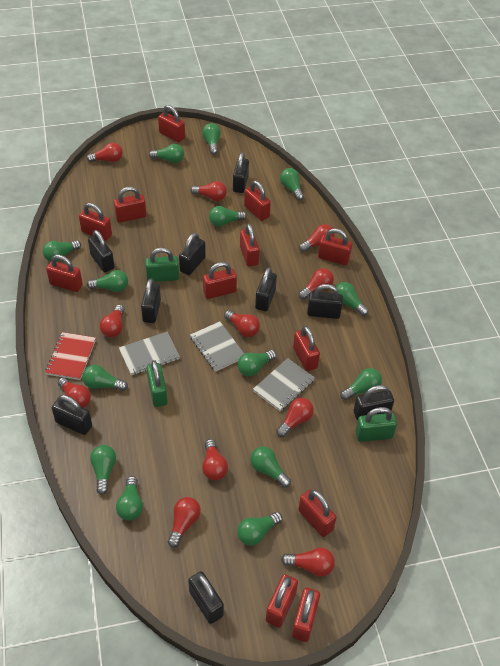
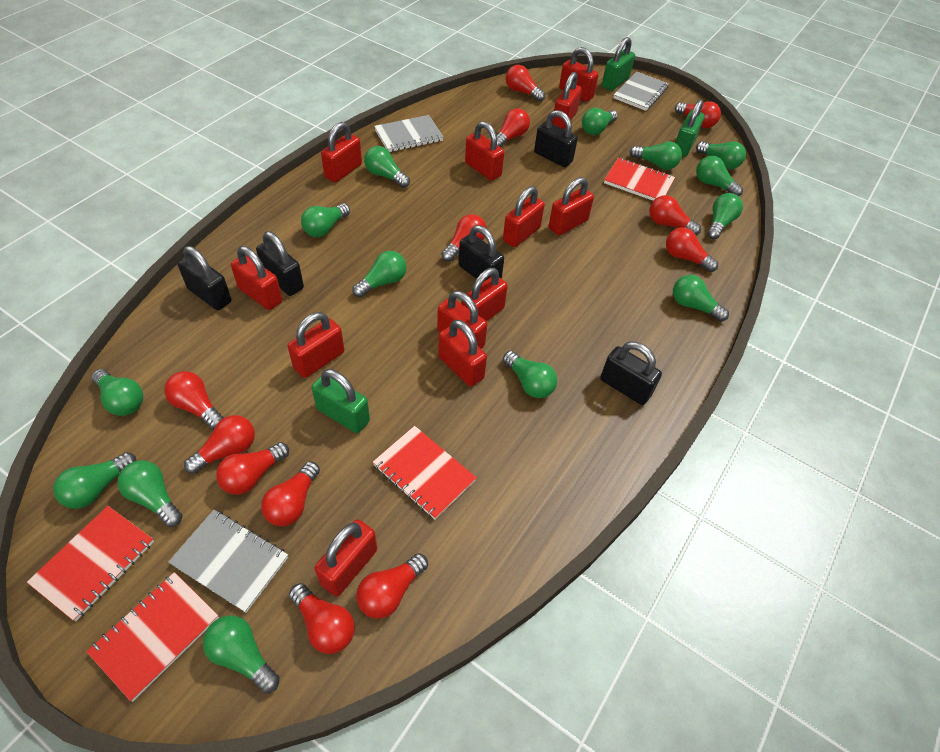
black padlock: 9 -> 5
red light bulb: 11 -> 12
red notebook: 1 -> 4

